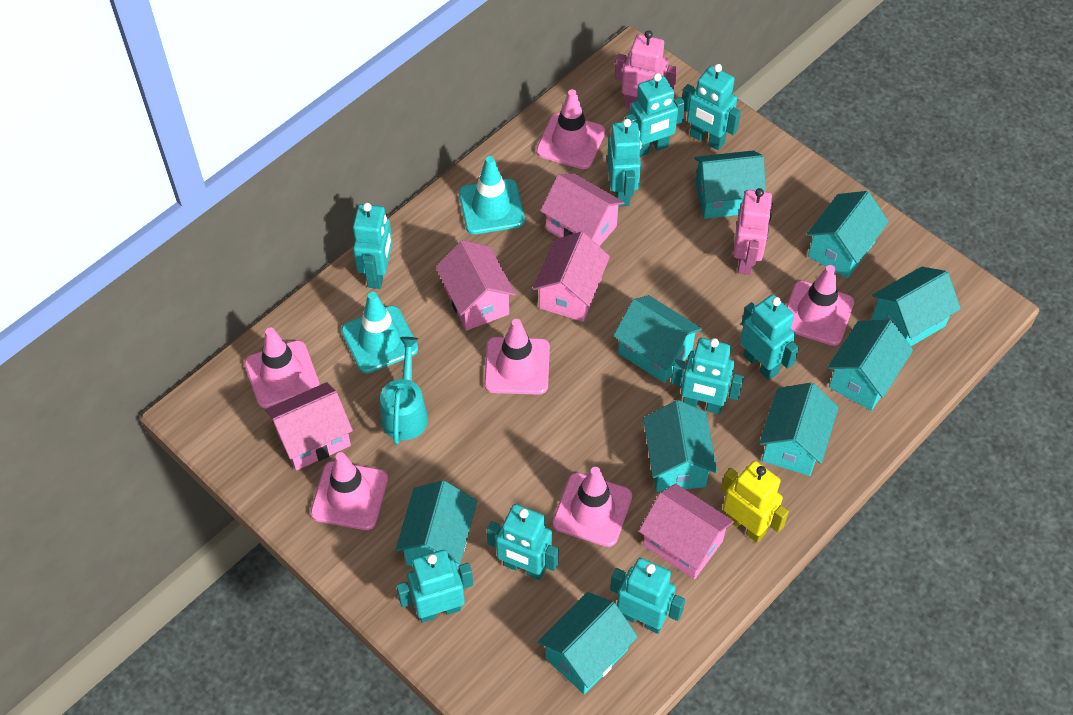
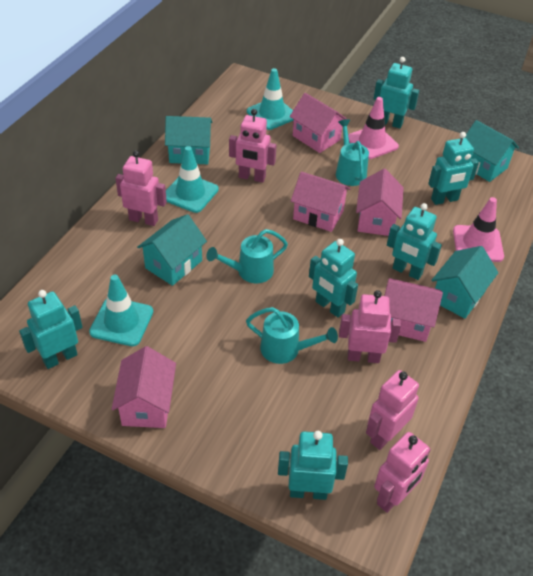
pink robot: 2 -> 5
pink traffic cone: 6 -> 2
turquoise house: 9 -> 4
turquoise robot: 9 -> 6
turquoise traffic cone: 2 -> 3
turquoise watering can: 1 -> 3
yellow robot: 1 -> 0

